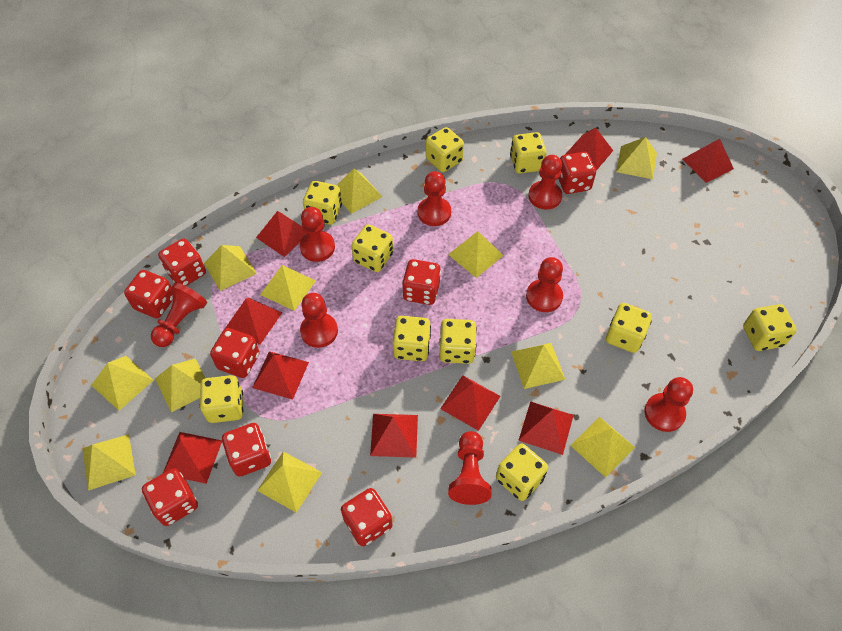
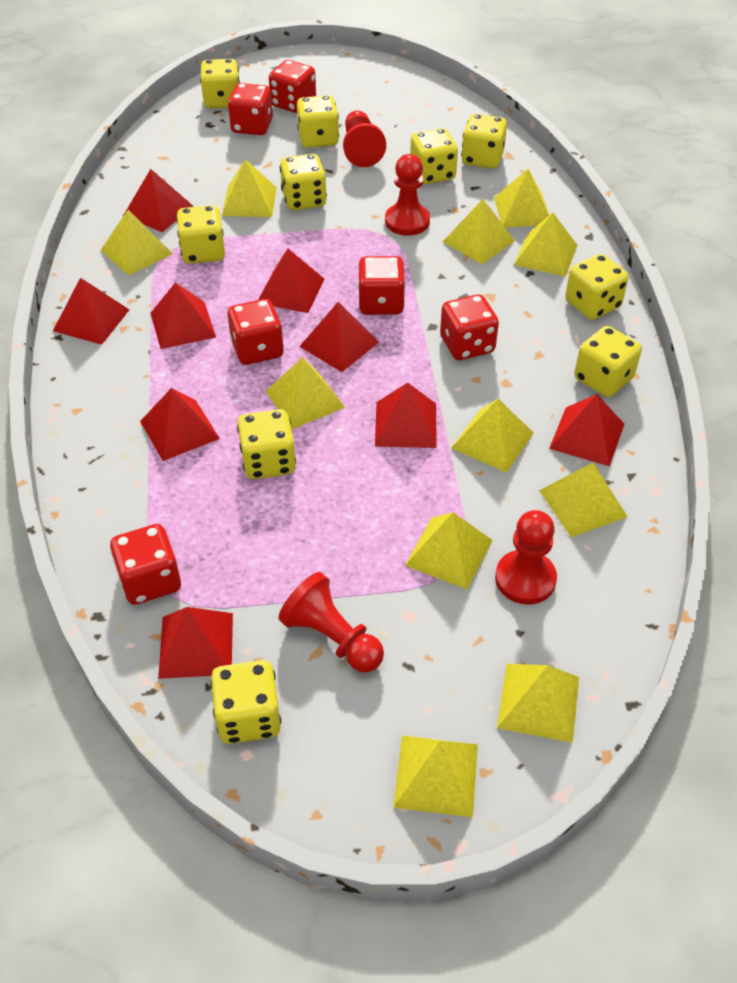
red dice: 8 -> 6
red pawn: 8 -> 4

